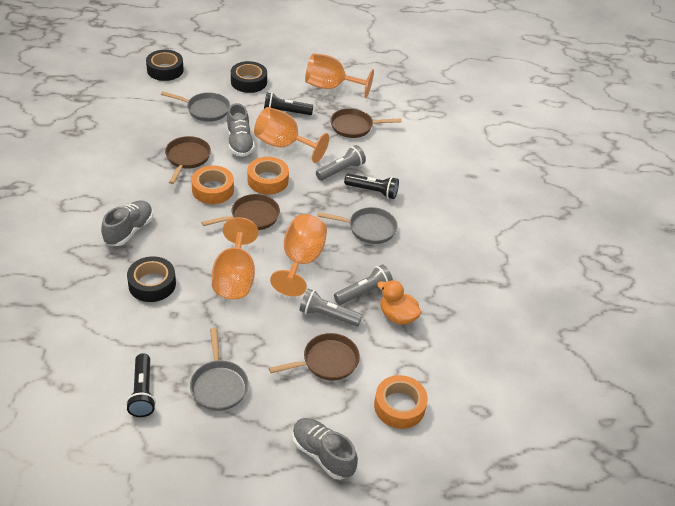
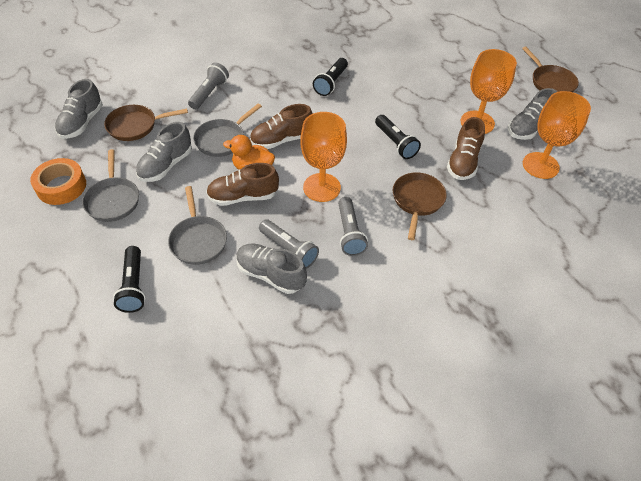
black tape: 3 -> 0
brown pan: 4 -> 3
brown shoe: 0 -> 3
grey shoe: 3 -> 4
orange goblet: 4 -> 3
orange tape: 3 -> 1

